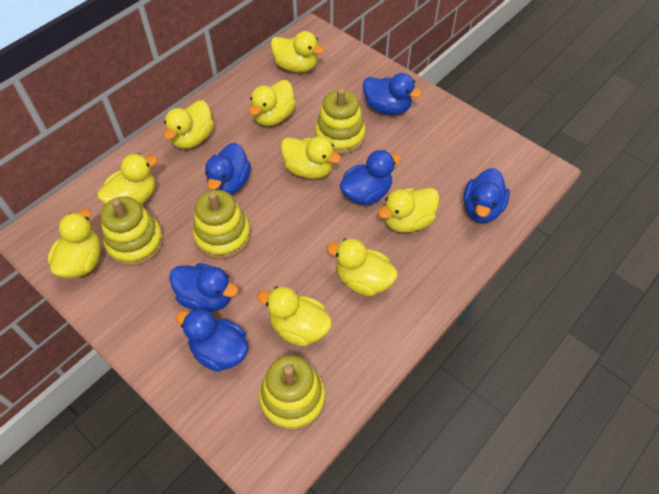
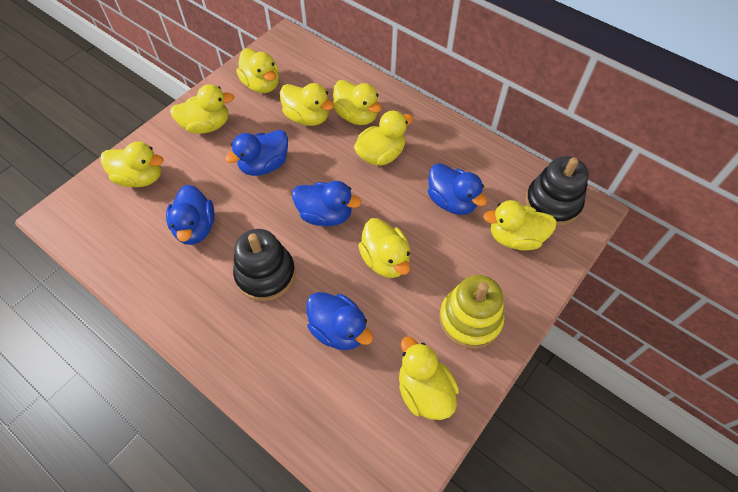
black stacking toy: 0 -> 2
blue duck: 6 -> 5
yellow stacking toy: 4 -> 1

